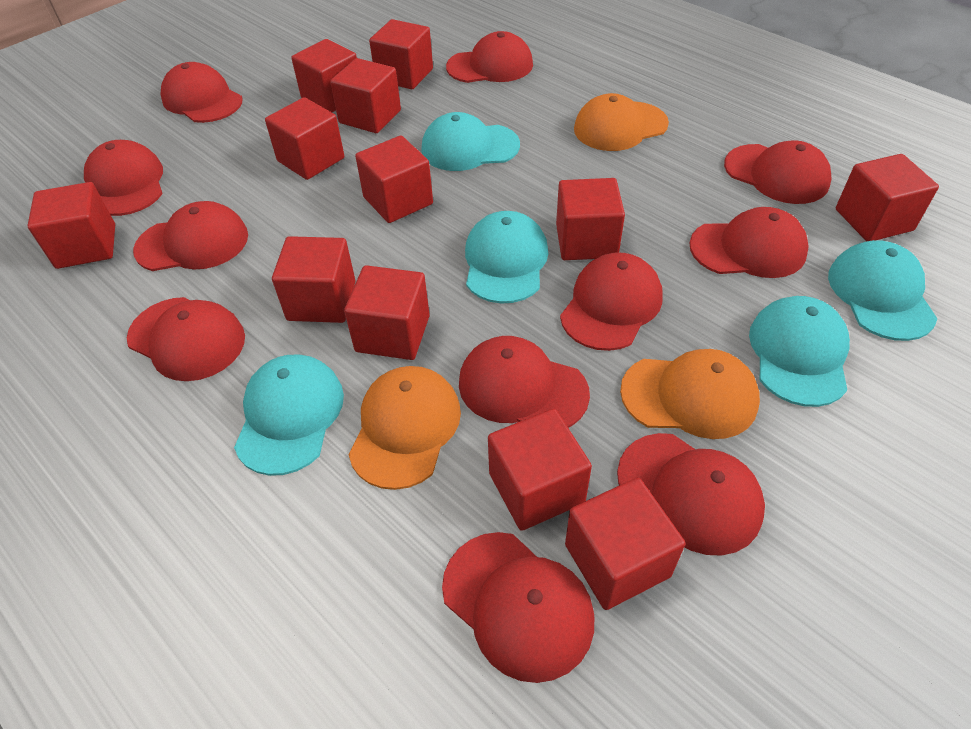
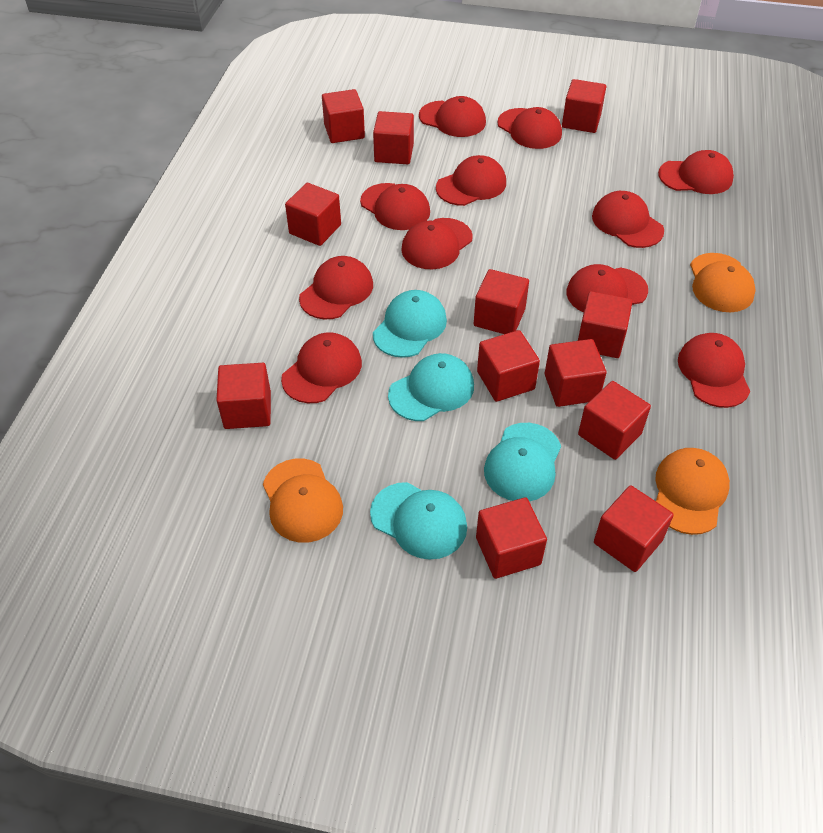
turquoise cap: 5 -> 4

